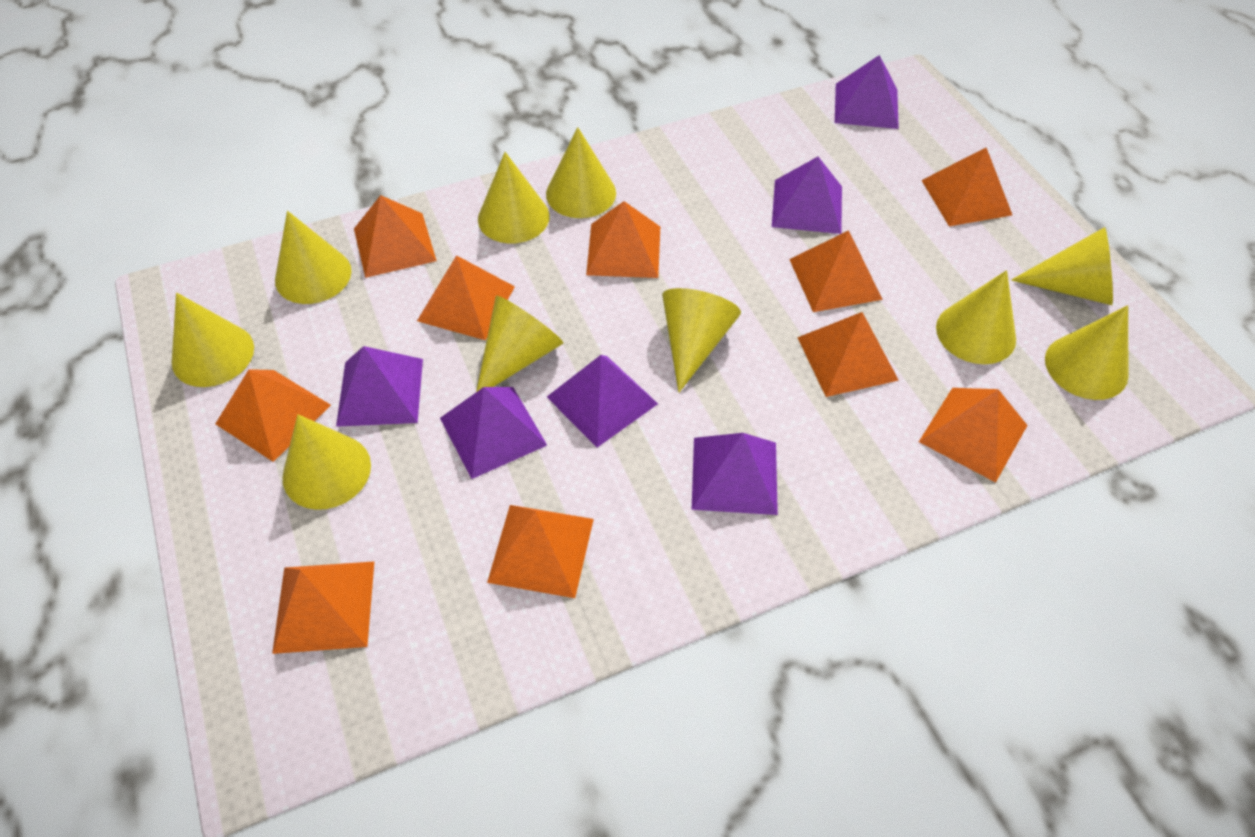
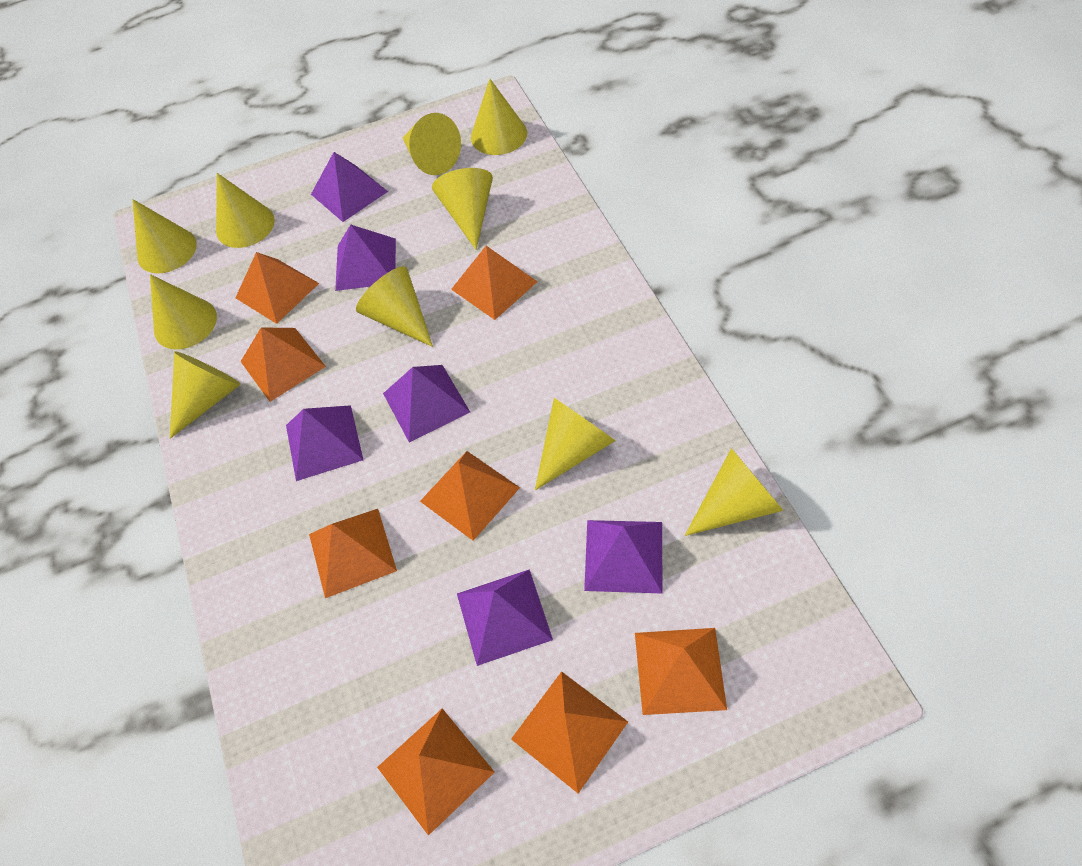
orange pyramid: 10 -> 8

